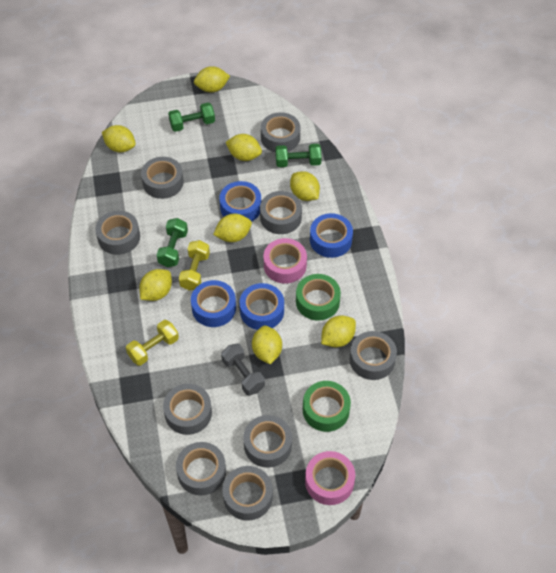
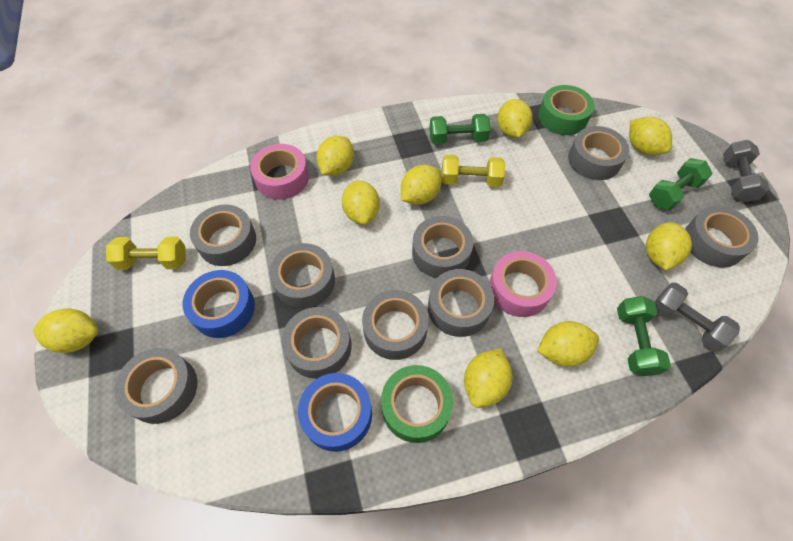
blue tape: 4 -> 2
grey dumbbell: 1 -> 2
yellow lemon: 8 -> 9

